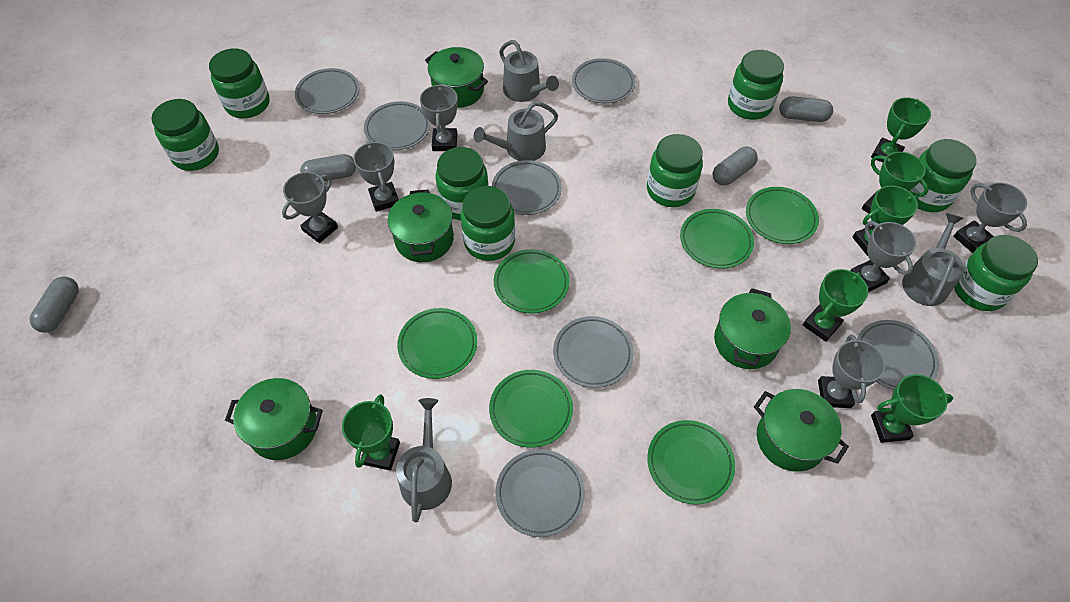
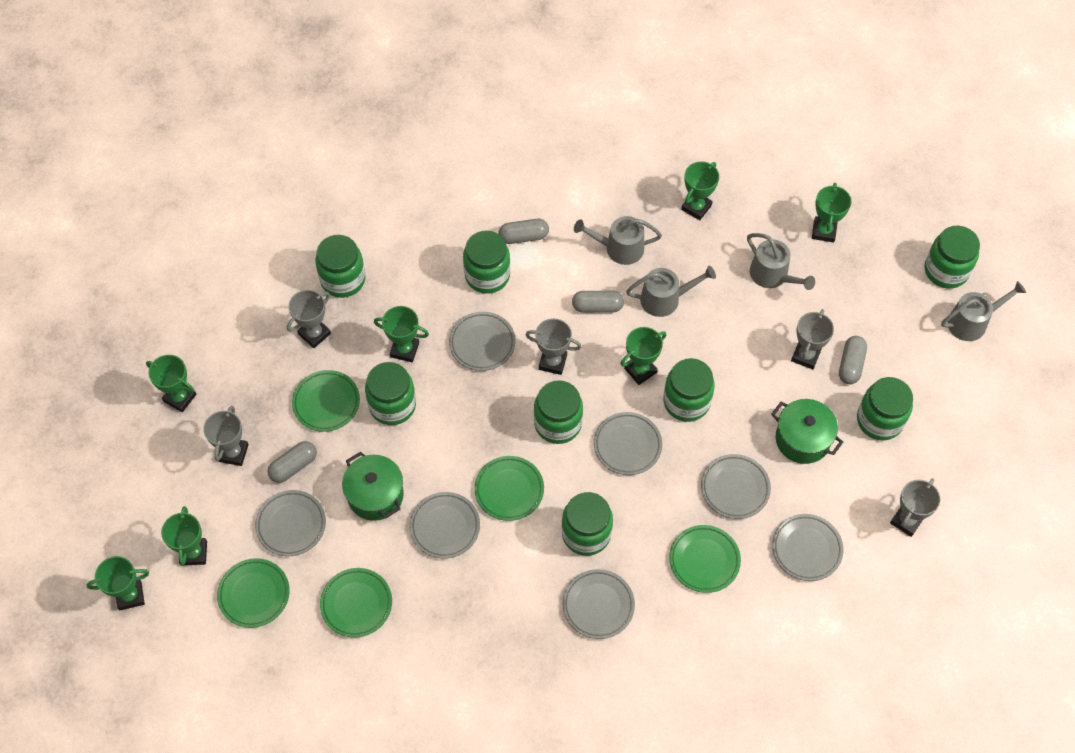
green plate: 6 -> 5
green pot: 5 -> 2
green trophy: 6 -> 7
grey trophy: 6 -> 5

